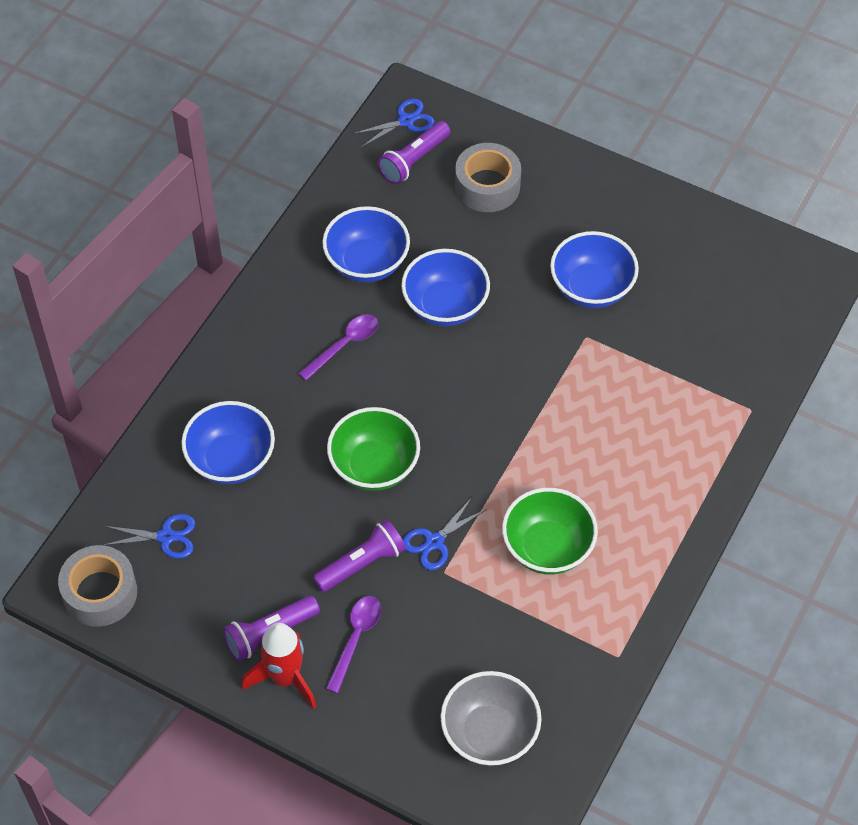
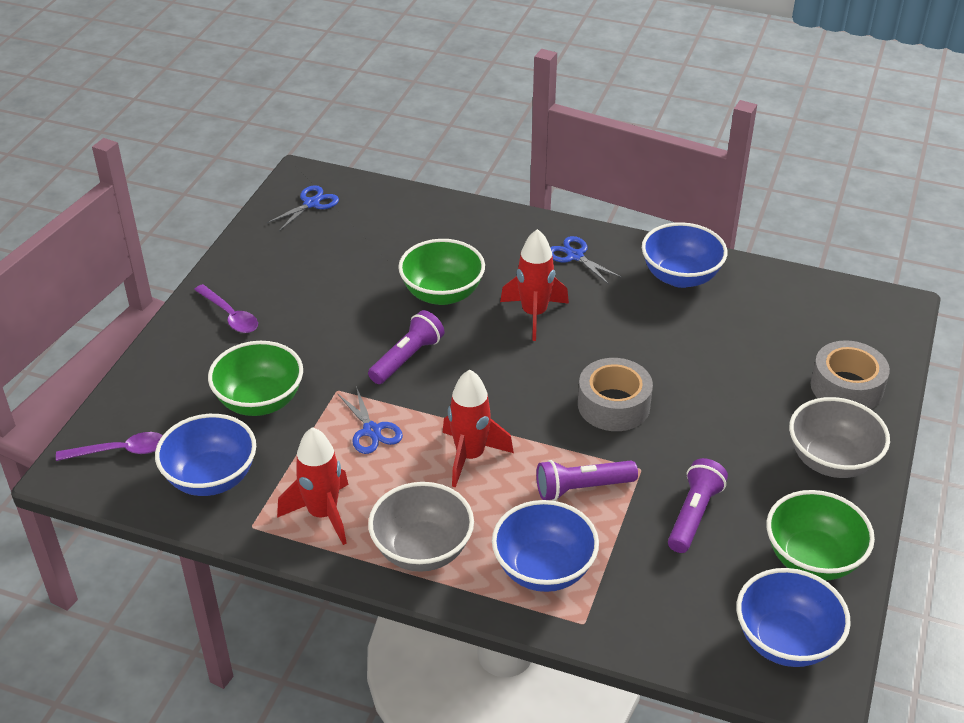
green bowl: 2 -> 3
grey bowl: 1 -> 2
red rocket: 1 -> 3

